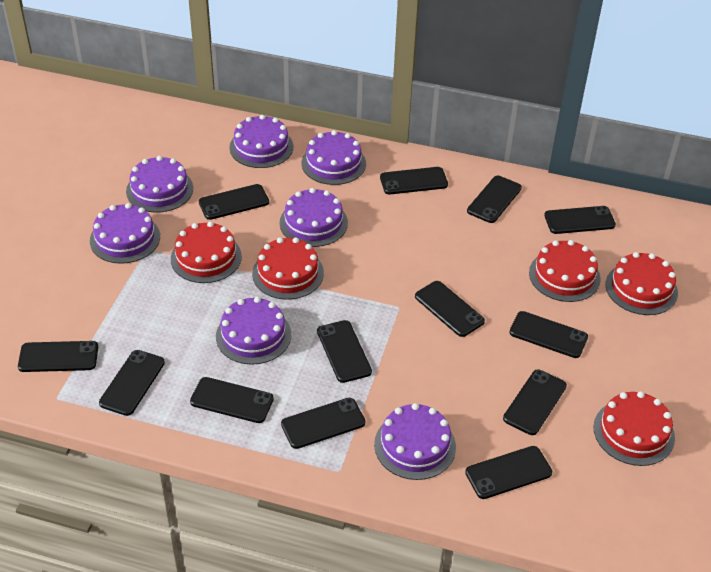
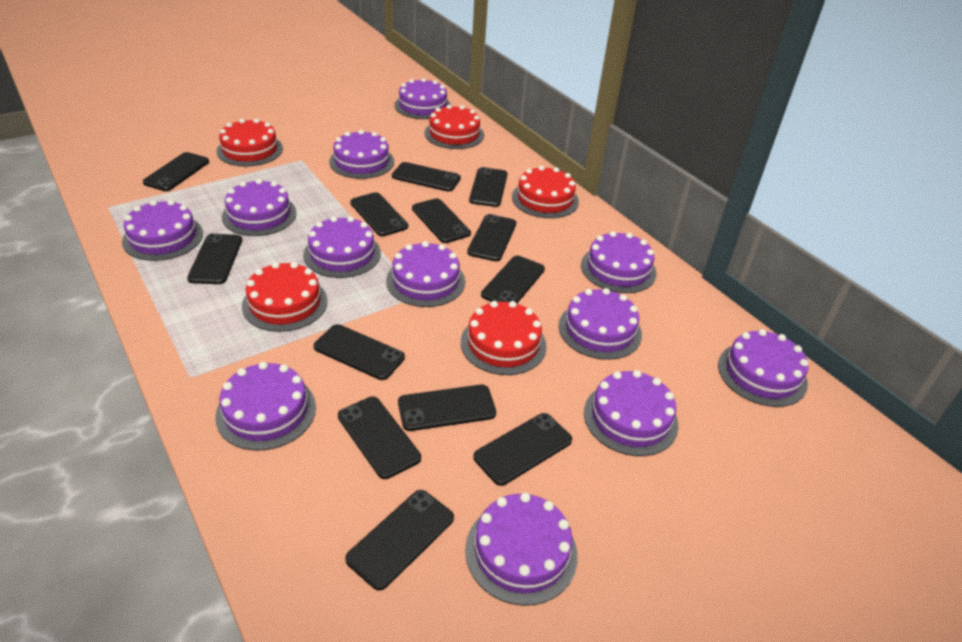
purple cake: 7 -> 12

